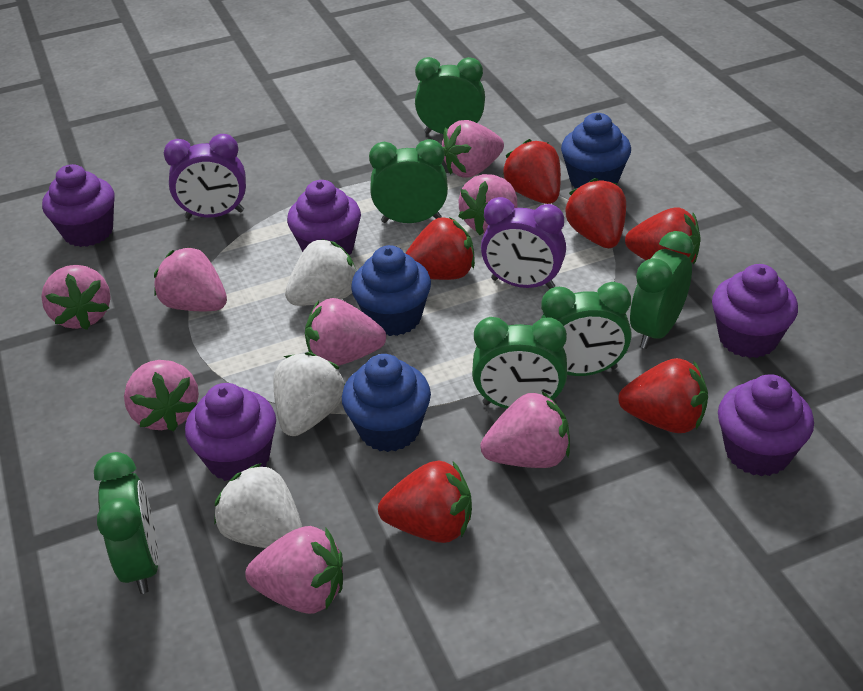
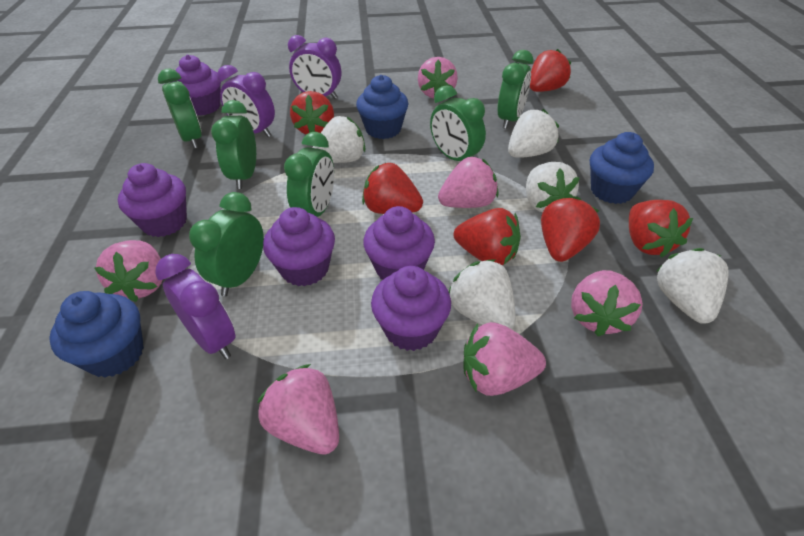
pink strawberry: 8 -> 6
purple clock: 2 -> 3
white strawberry: 3 -> 5

